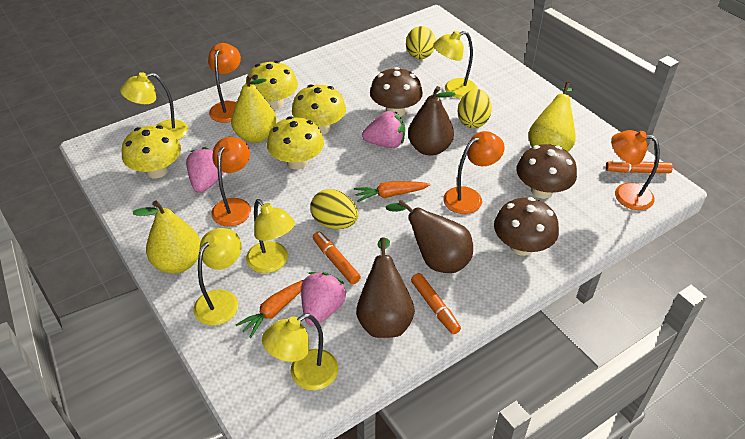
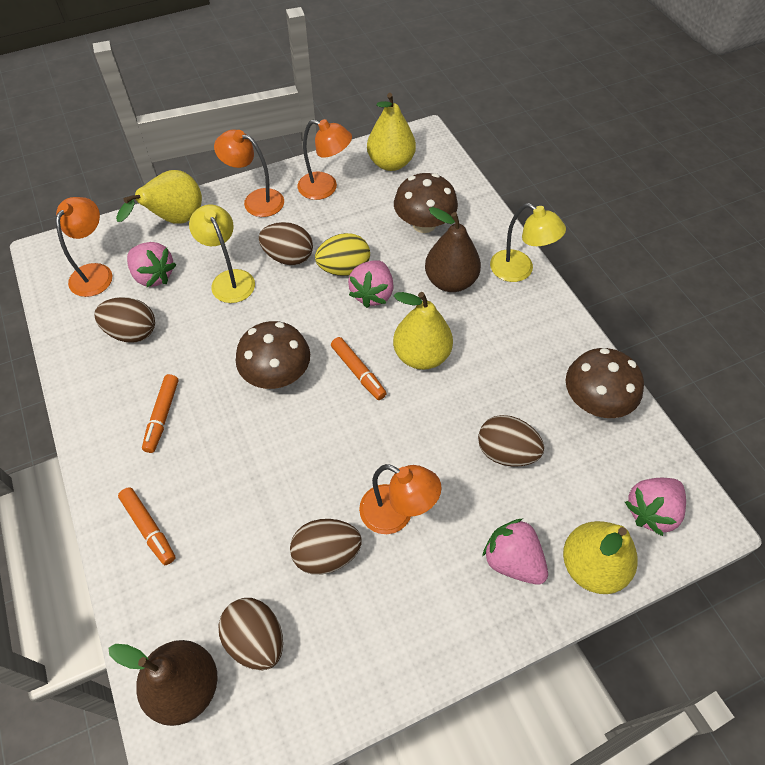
brown egg: 0 -> 5
brown pear: 3 -> 2
orange carrot: 2 -> 0
pink strawberry: 3 -> 4
yellow egg: 3 -> 1
yellow lamp: 5 -> 2
yellow mushroom: 4 -> 0
yellow pear: 3 -> 4

